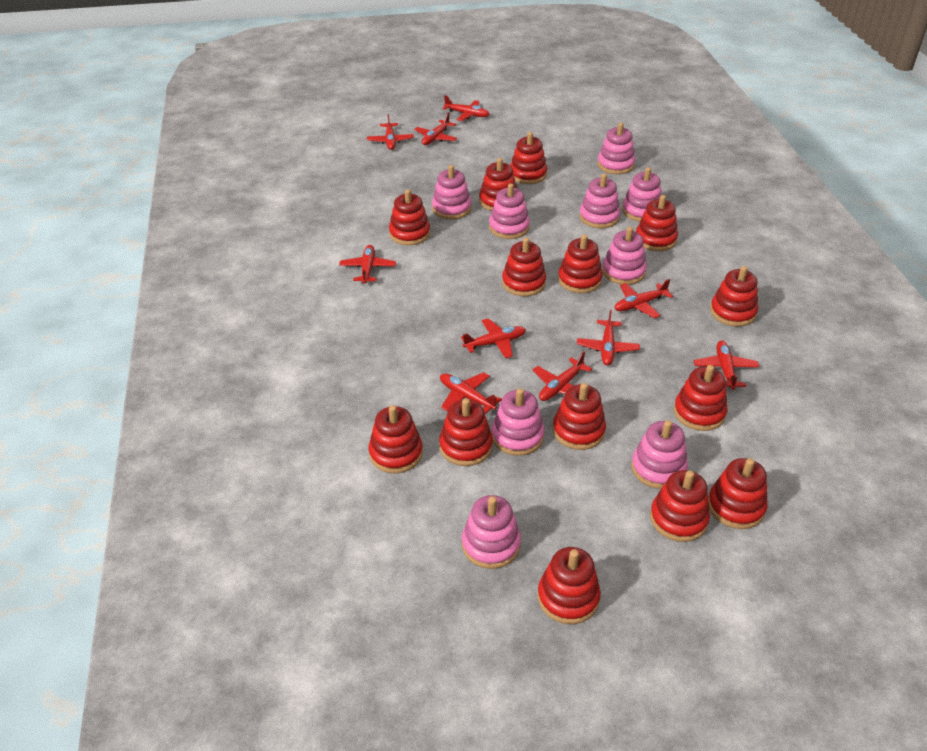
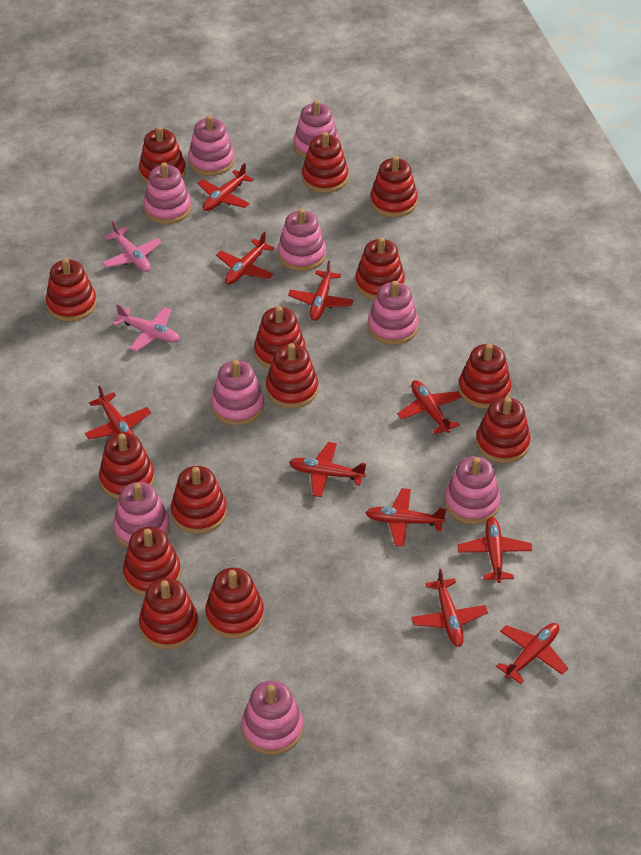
pink plane: 0 -> 2

